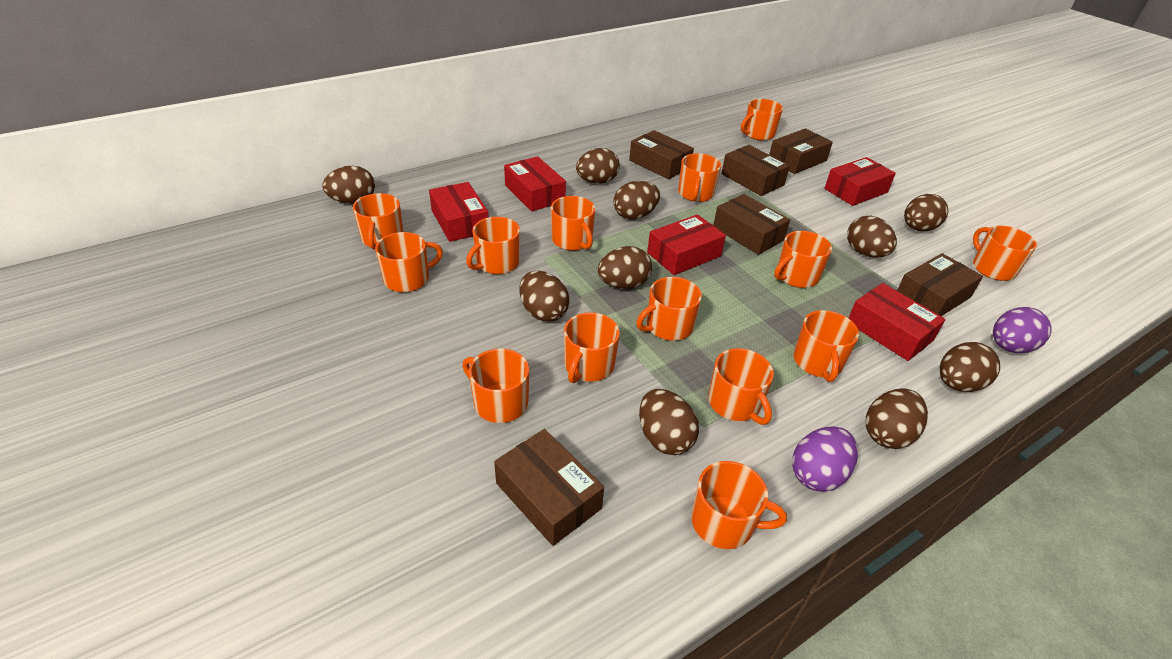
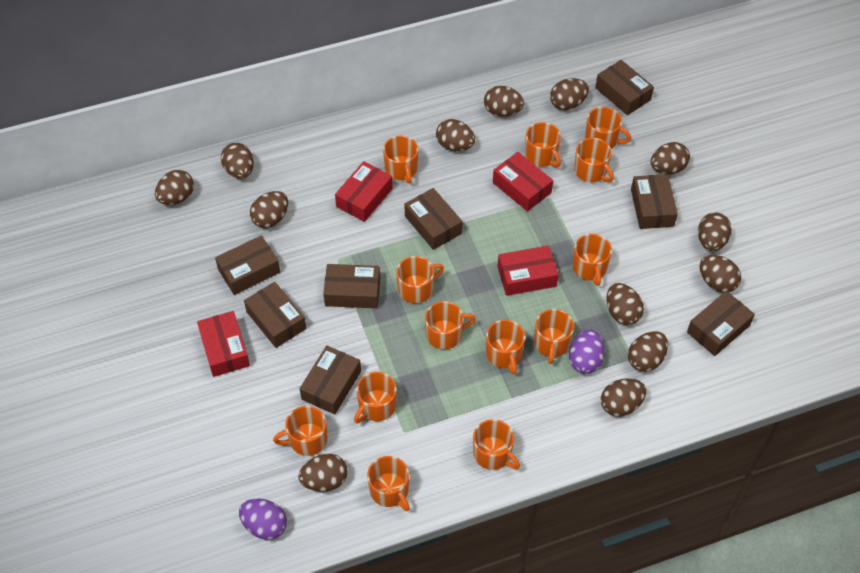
brown box: 6 -> 8
brown egg: 10 -> 13
orange mug: 14 -> 13
red box: 5 -> 4

